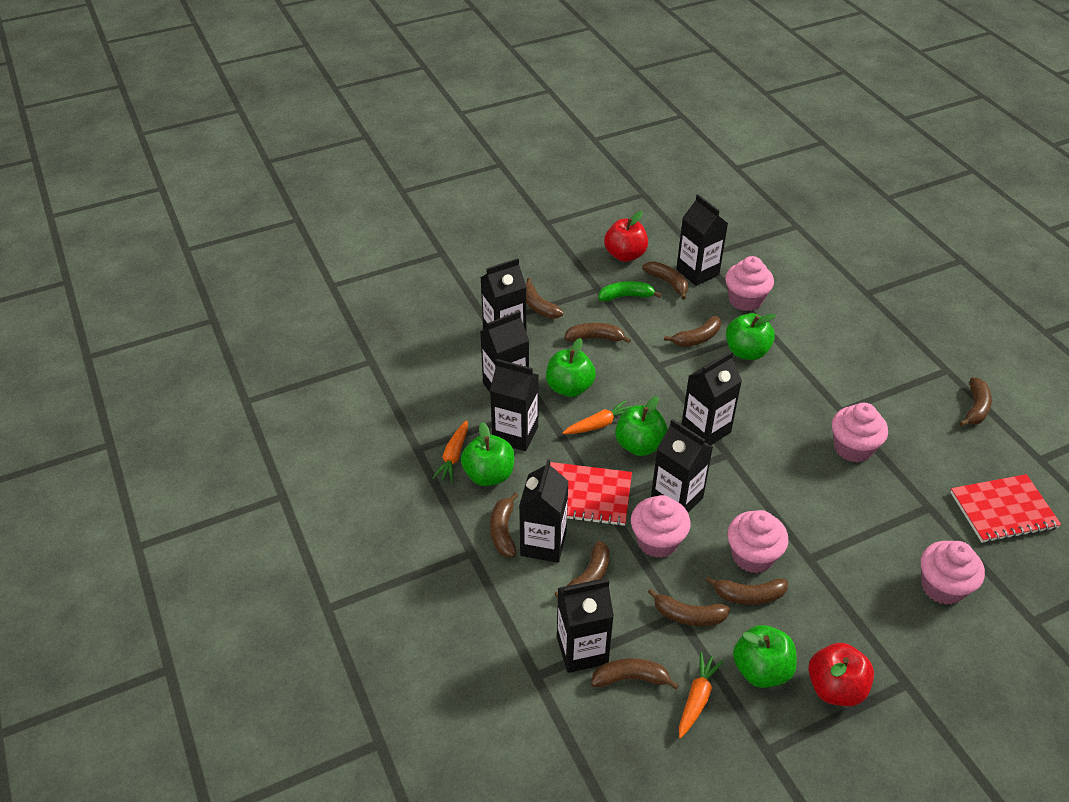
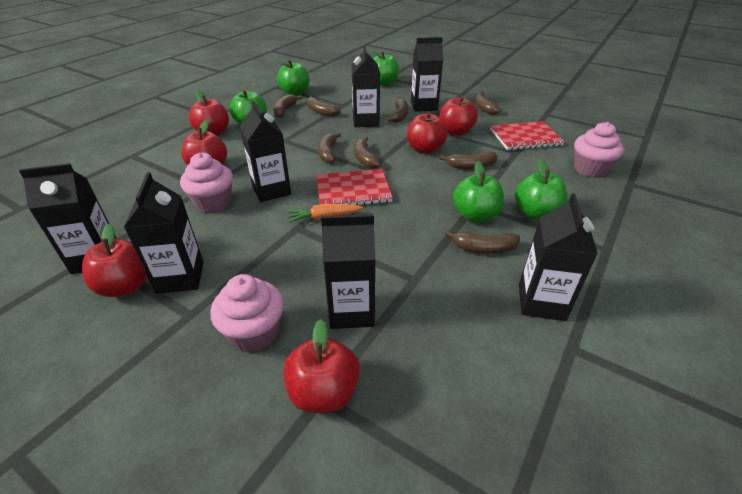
black carton: 8 -> 7
brown banana: 10 -> 8
green banana: 1 -> 0
orange carrot: 3 -> 1
pink cupcake: 5 -> 3
red apple: 2 -> 6

